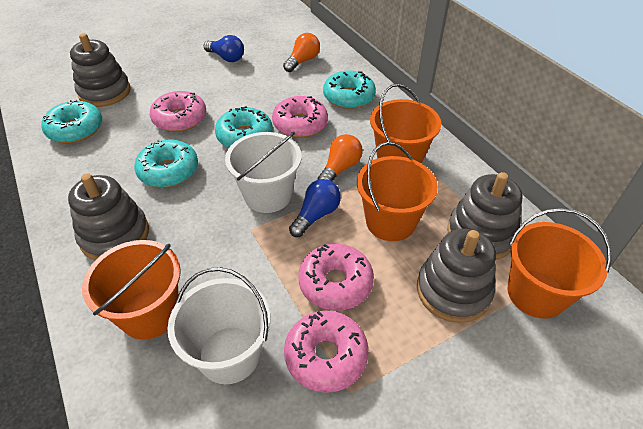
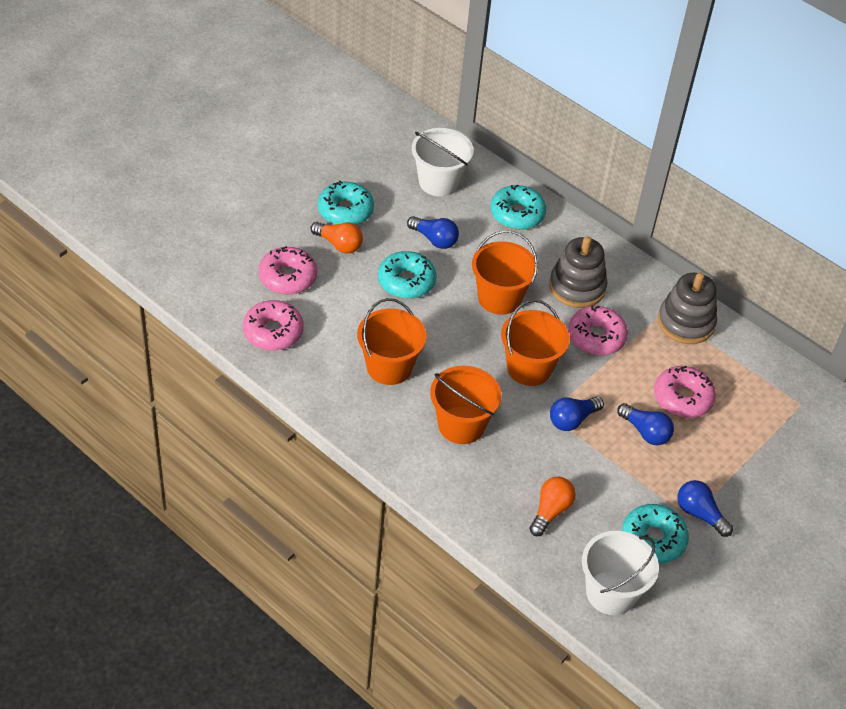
blue light bulb: 2 -> 4
grey stacking toy: 4 -> 2

